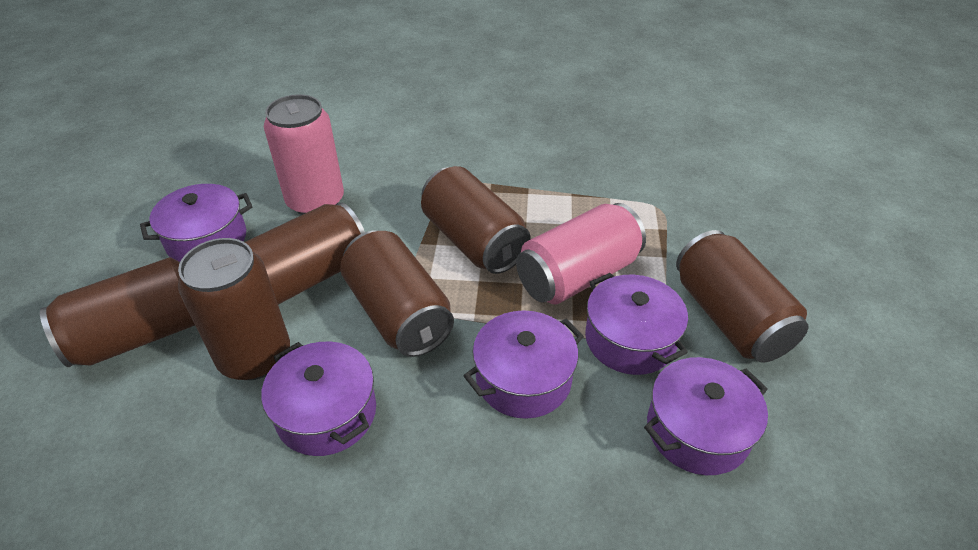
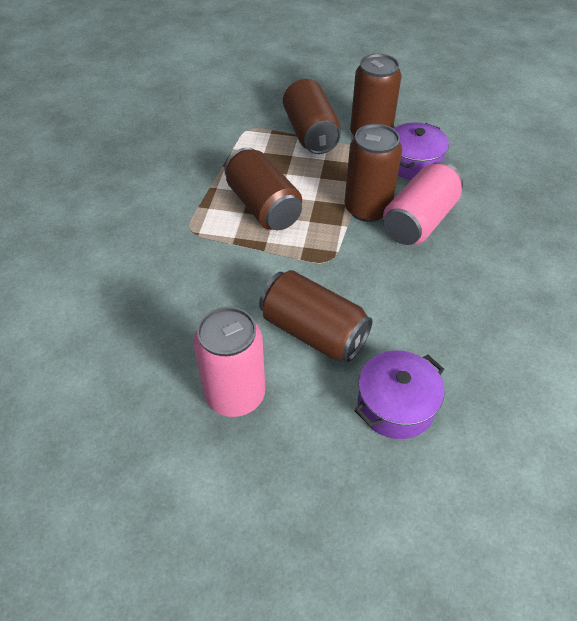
brown can: 6 -> 5
purple pot: 5 -> 2

